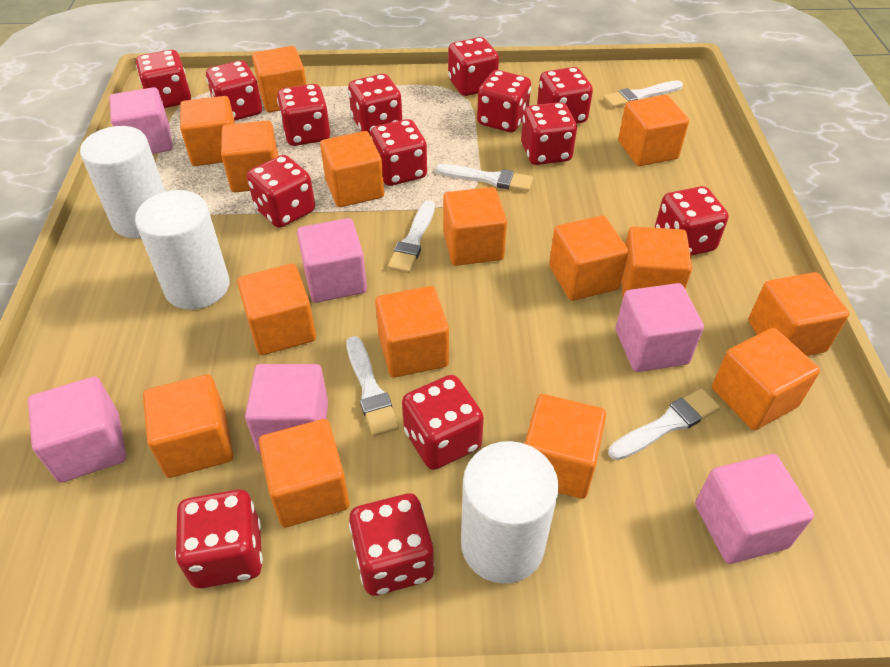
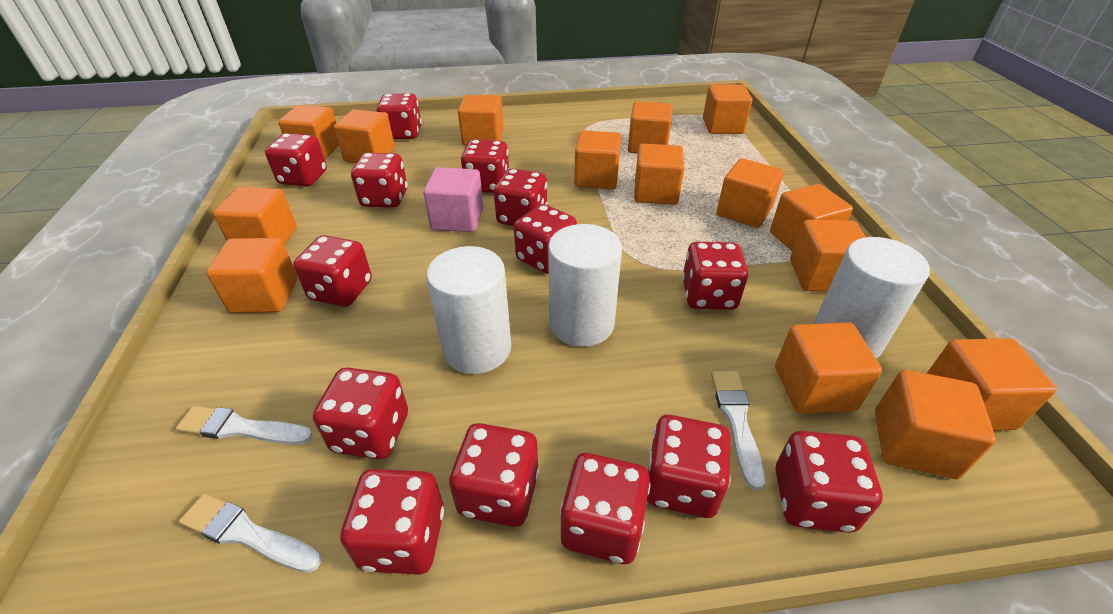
pink cube: 6 -> 1
white brush: 5 -> 3

